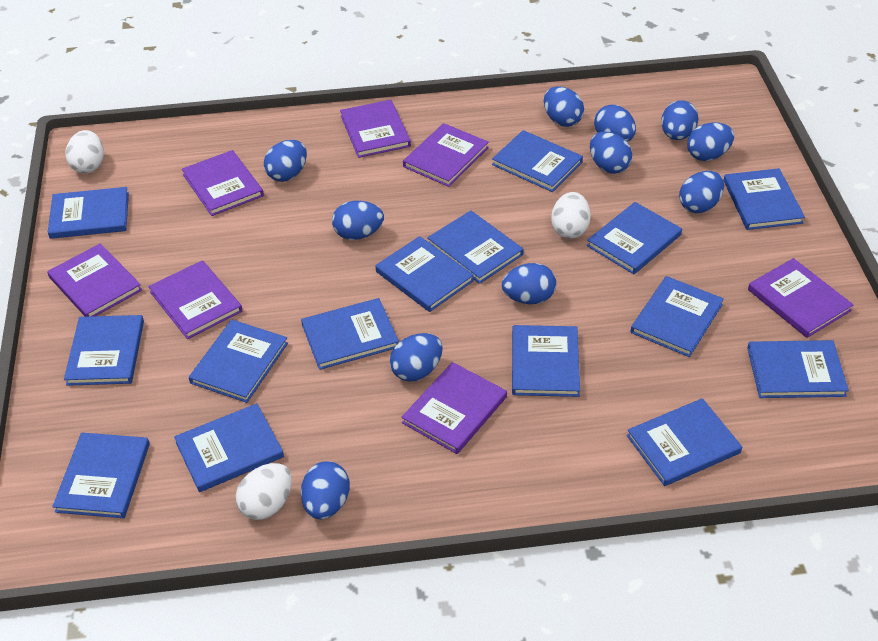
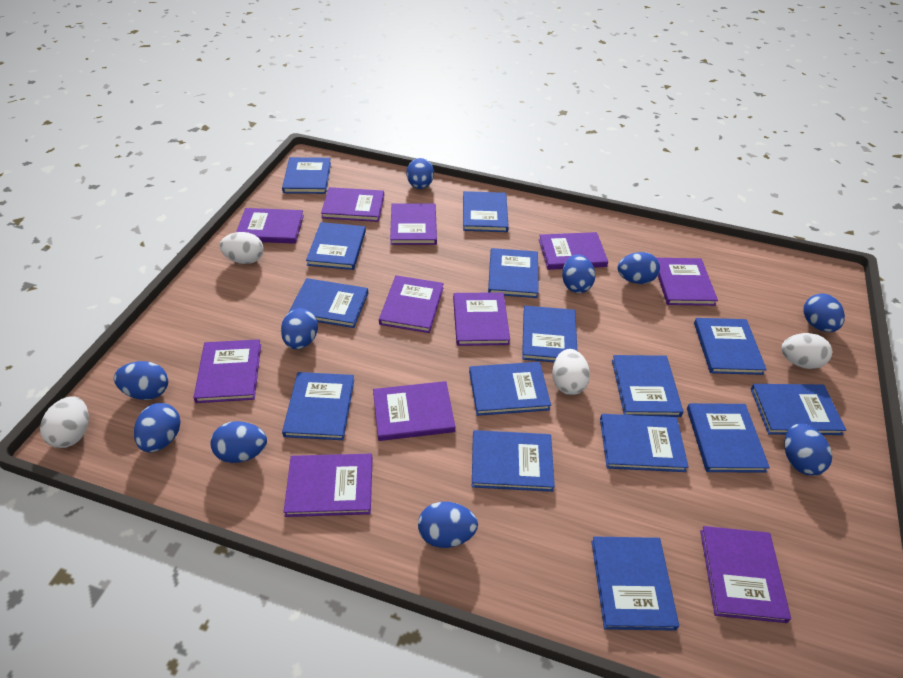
blue egg: 11 -> 10
purple book: 7 -> 11
white egg: 3 -> 4

